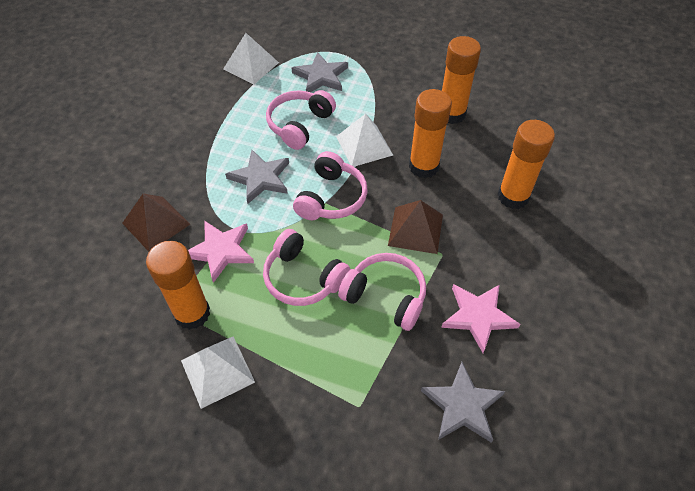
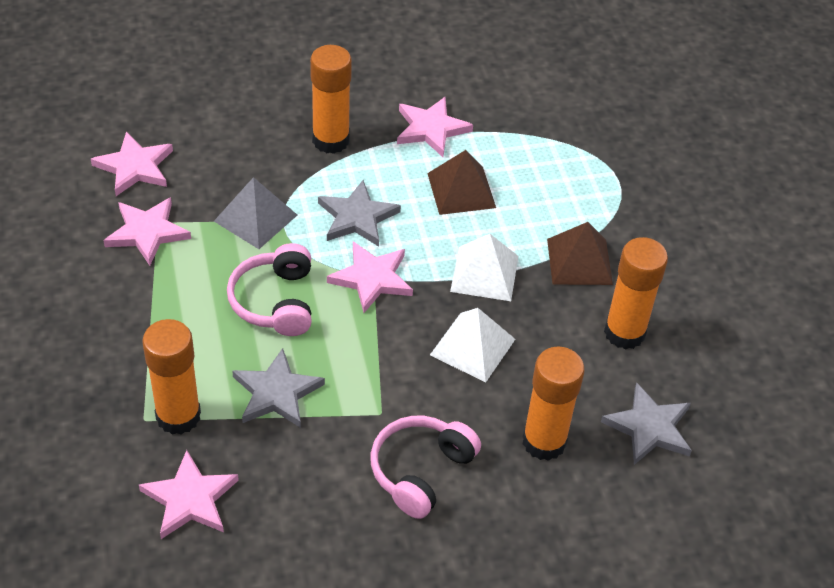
grey pyramid: 0 -> 1
pink headphones: 4 -> 2
pink star: 2 -> 5
white pyramid: 3 -> 2

